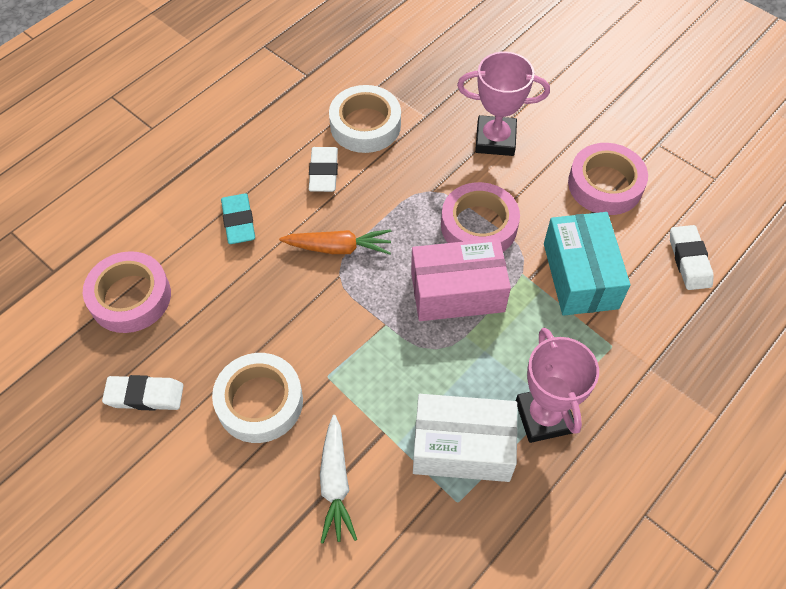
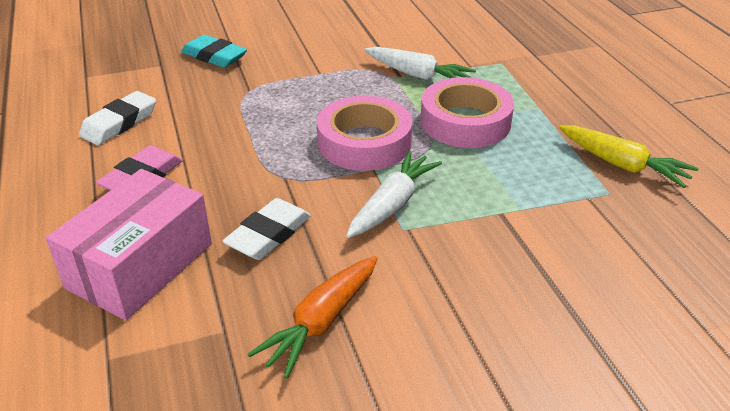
pink eraser: 0 -> 1
pink tape: 3 -> 2
pink trophy: 2 -> 0
turquoise box: 1 -> 0
white box: 1 -> 0
white carrot: 1 -> 2
white eraser: 3 -> 2
white tape: 2 -> 0
yellow carrot: 0 -> 1

